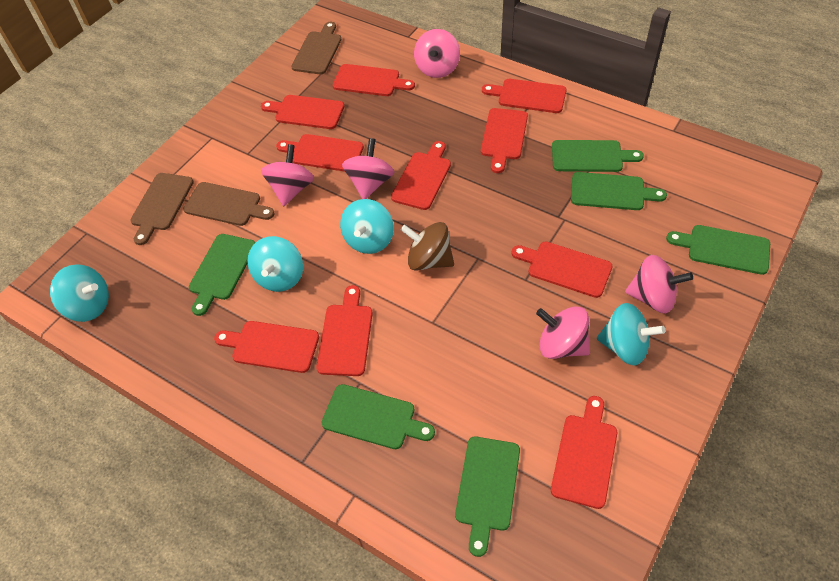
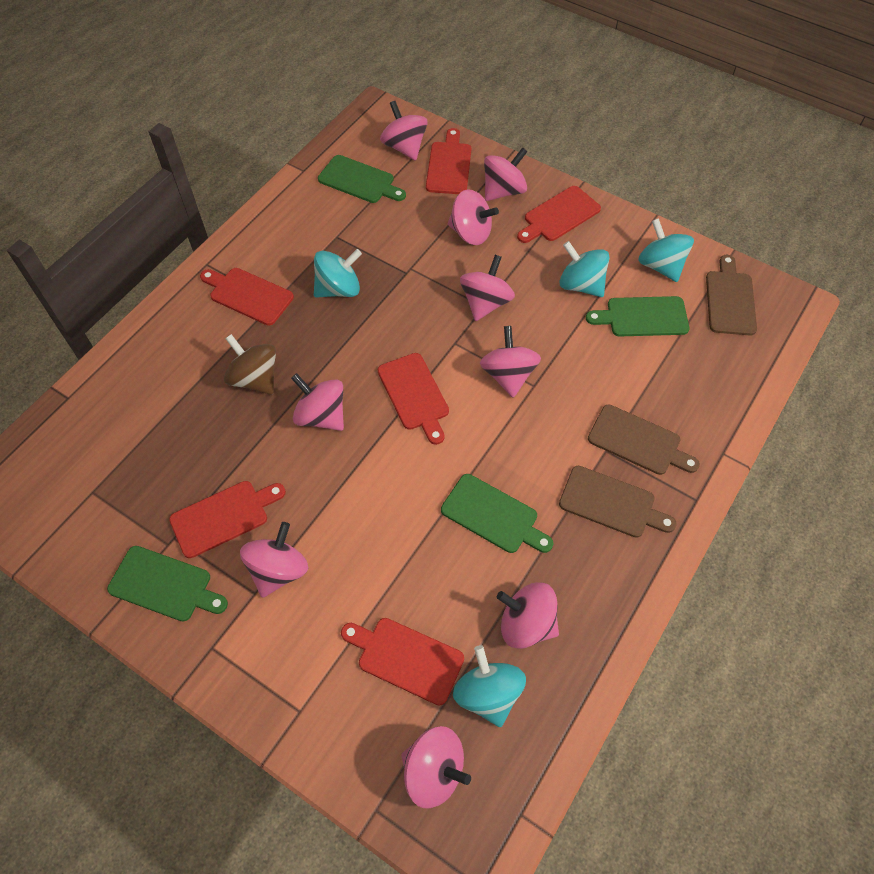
green cutting board: 6 -> 4
pink spinning top: 5 -> 9
red cutting board: 10 -> 6

